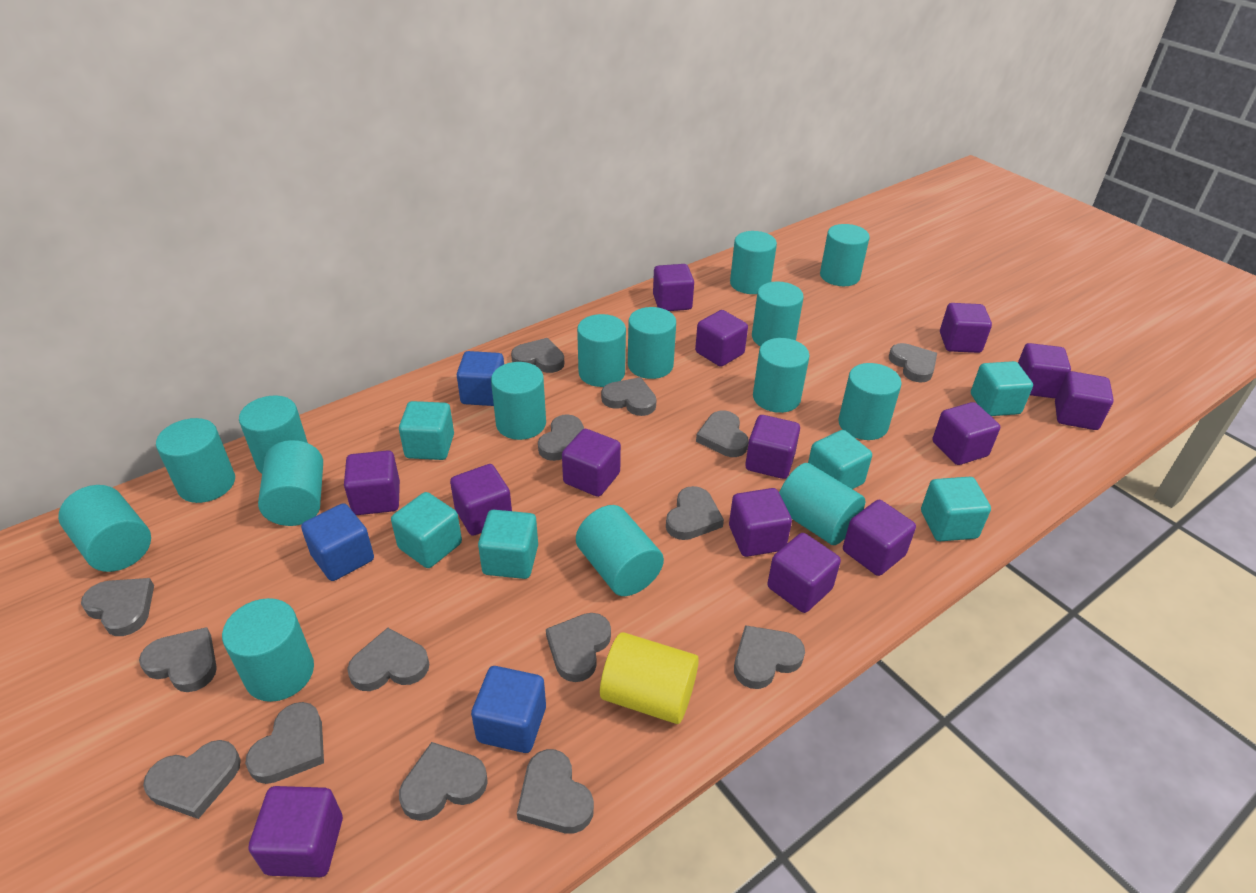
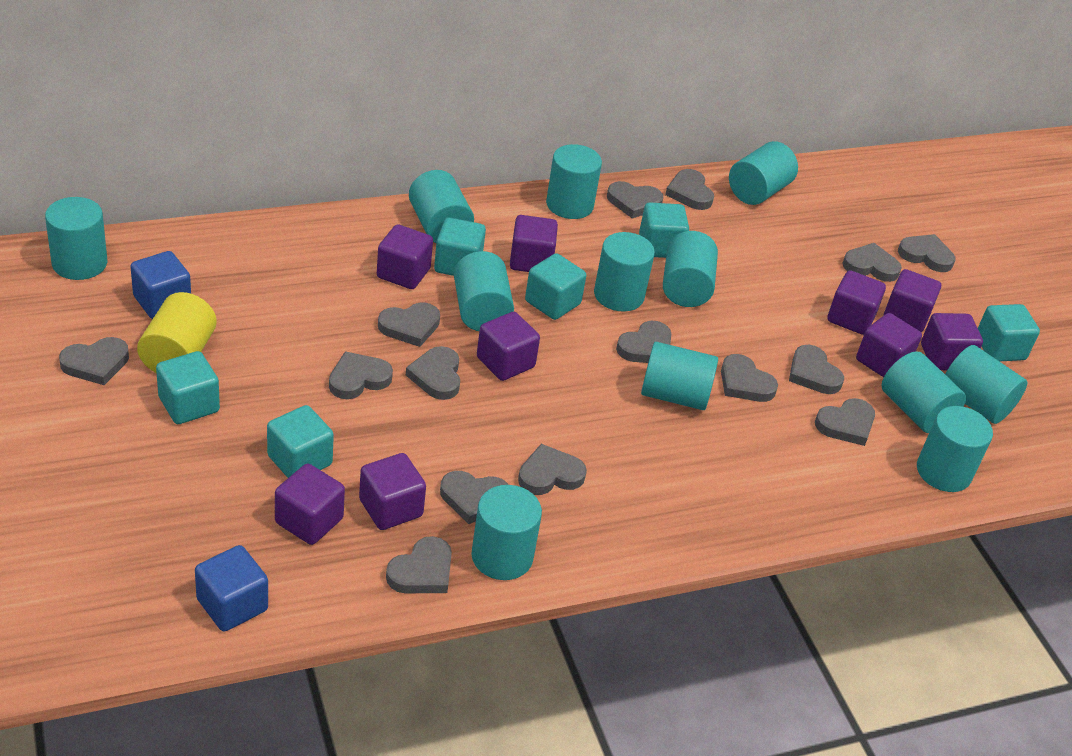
blue cube: 3 -> 2
purple cube: 14 -> 9
turquoise cylinder: 15 -> 12

